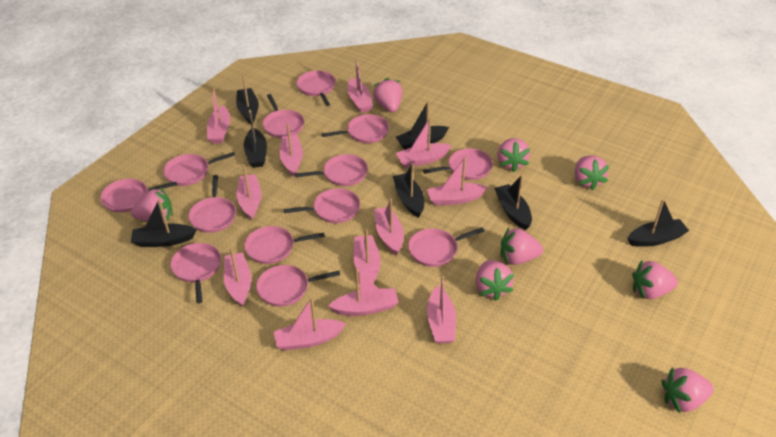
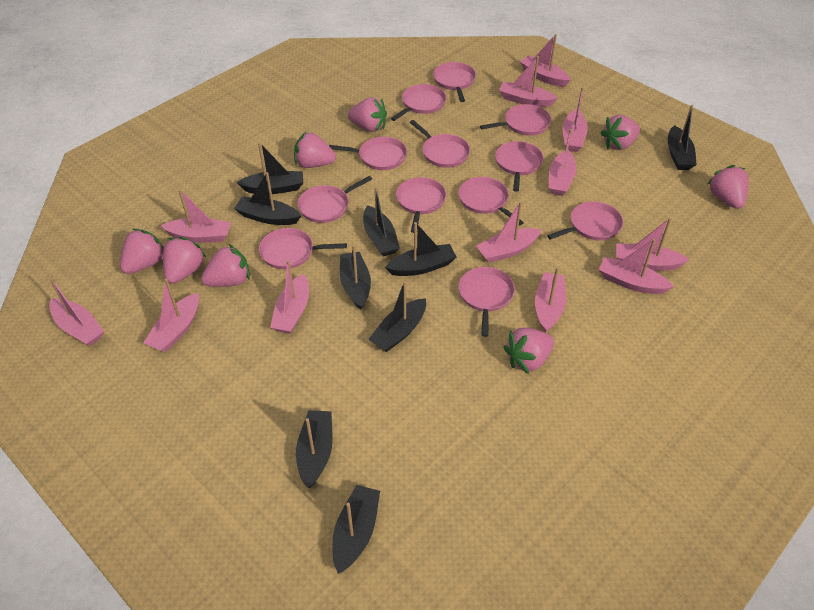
black boat: 7 -> 9
pink pan: 13 -> 12

